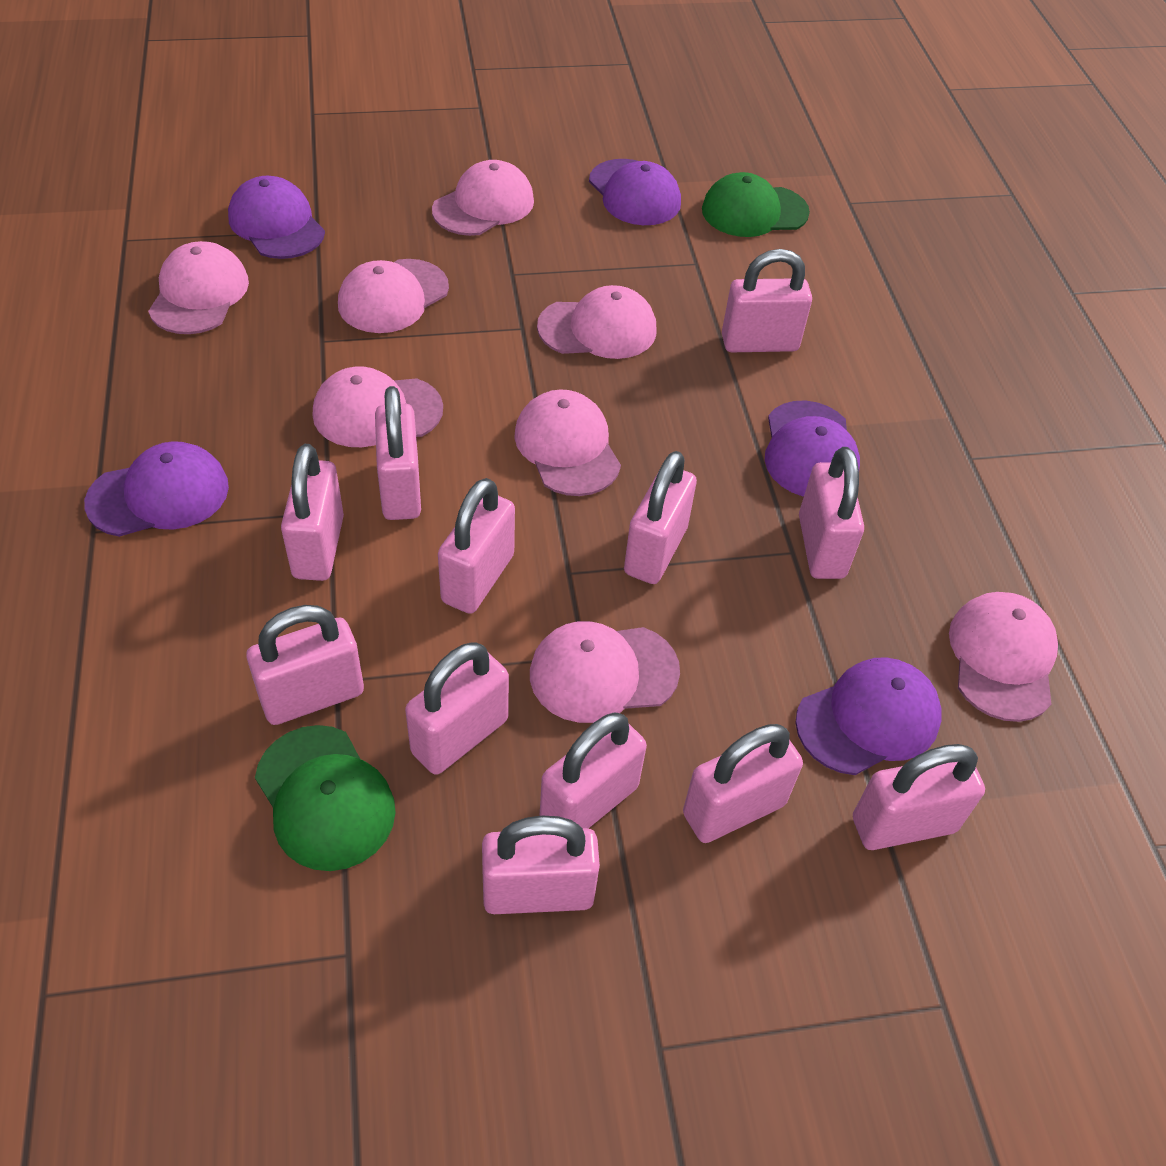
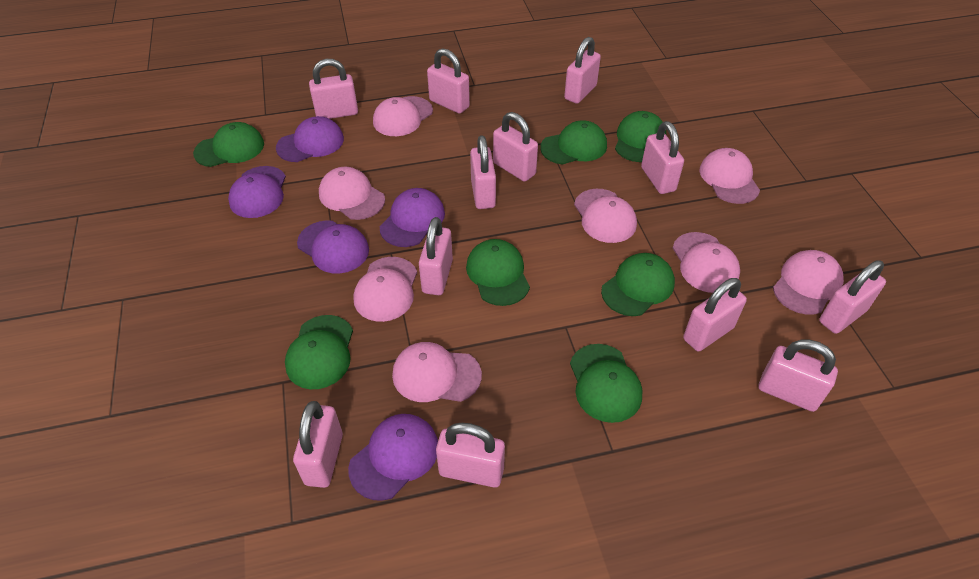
green cap: 2 -> 7

